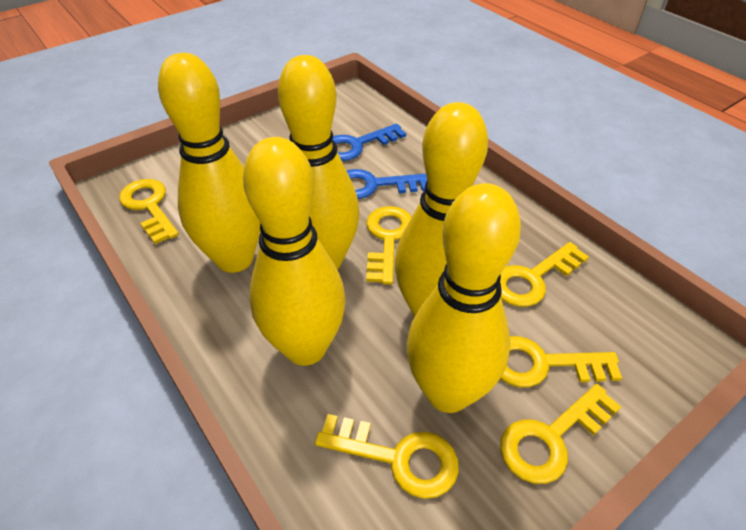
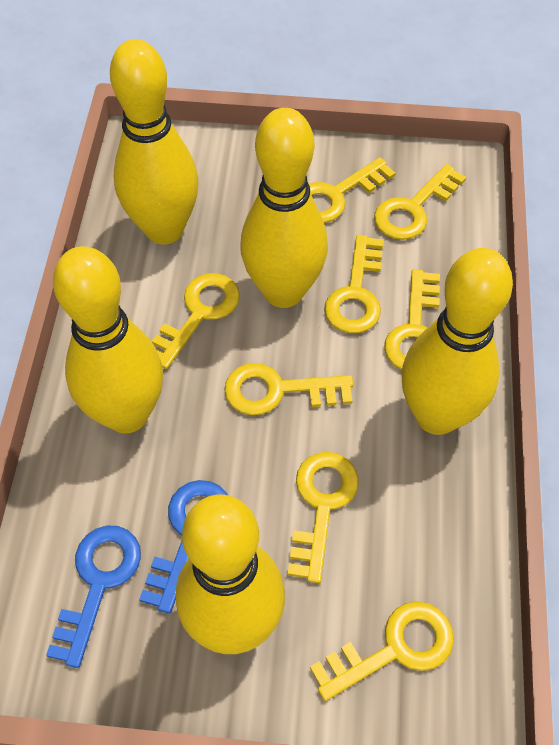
yellow key: 6 -> 8

